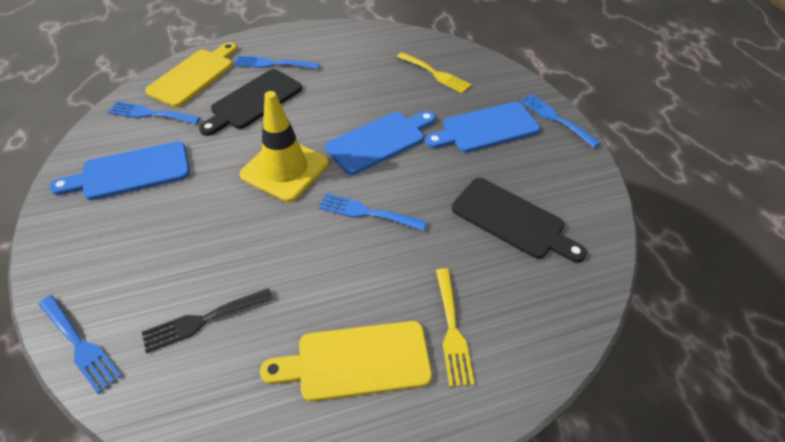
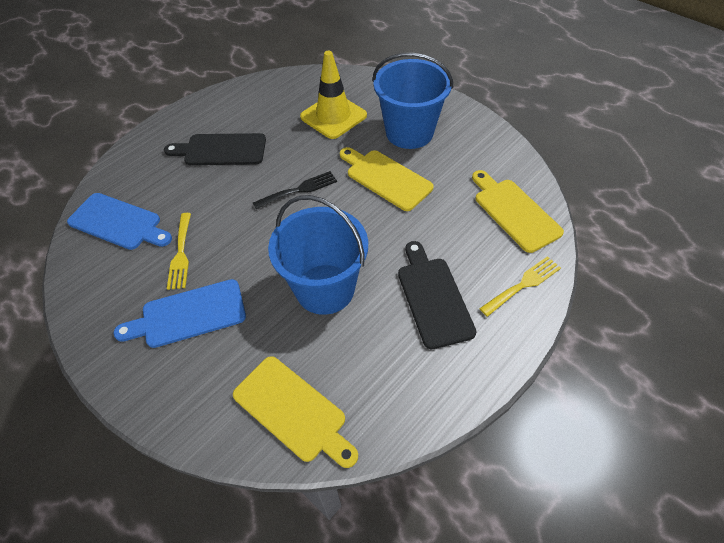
blue bucket: 0 -> 2
blue cutting board: 3 -> 2
blue fork: 5 -> 0
yellow cutting board: 2 -> 3

